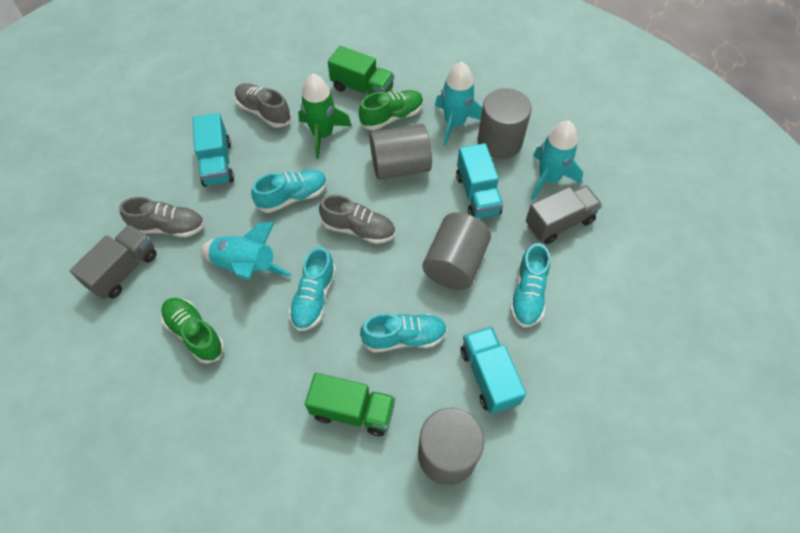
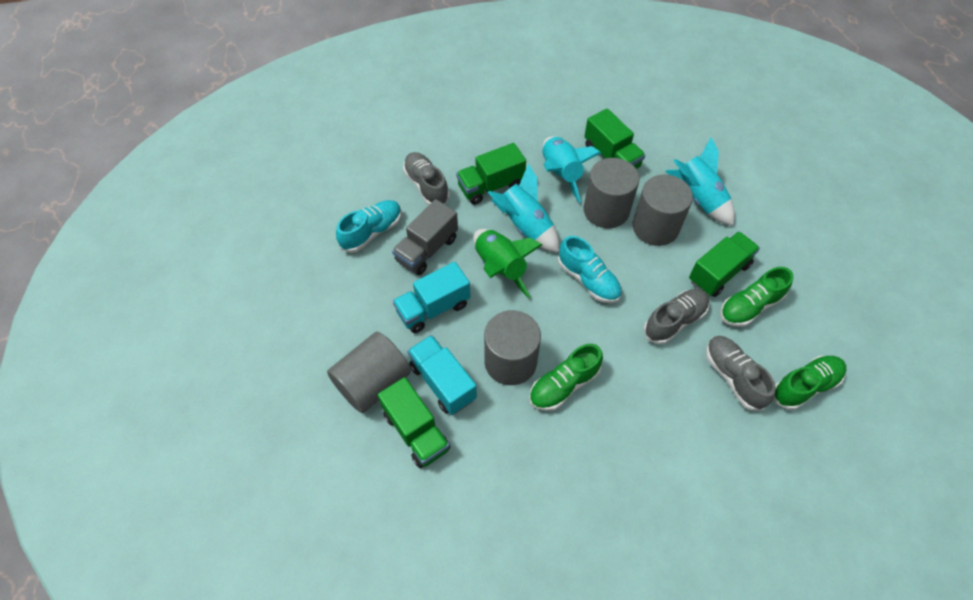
green shoe: 2 -> 3
green truck: 2 -> 4
grey truck: 2 -> 1
turquoise shoe: 4 -> 2
turquoise truck: 3 -> 2

